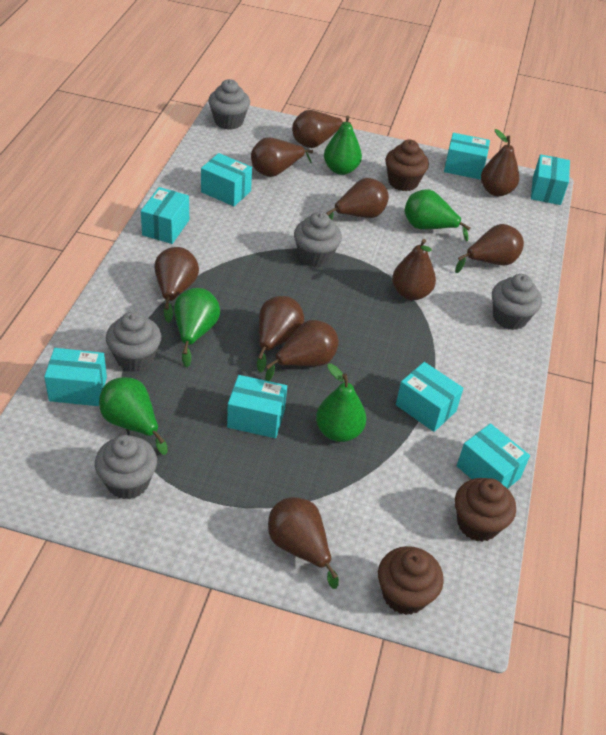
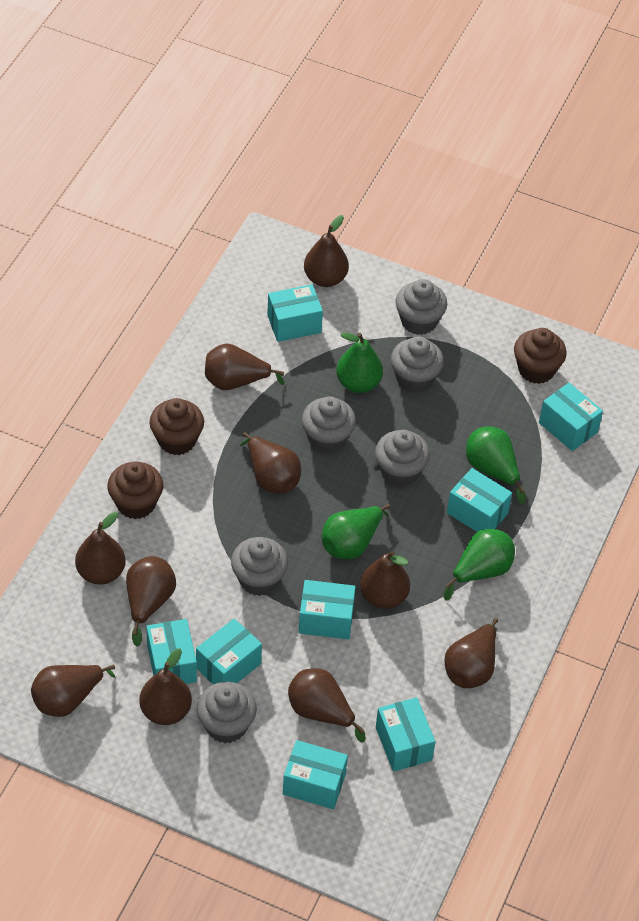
green pear: 5 -> 4
grey cupcake: 5 -> 6

